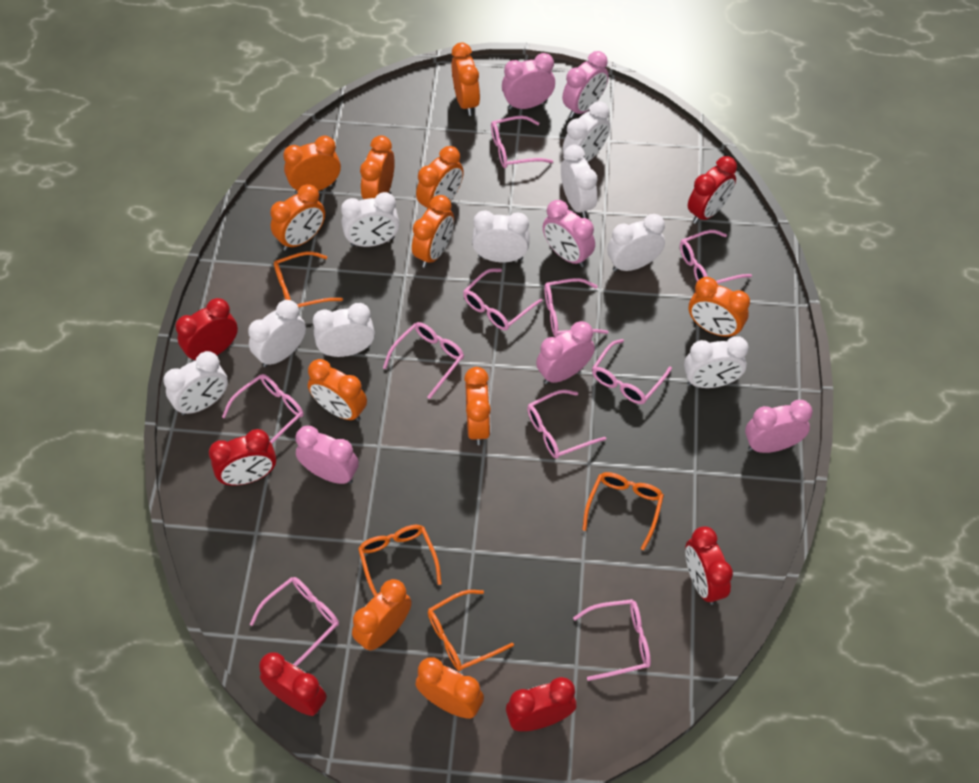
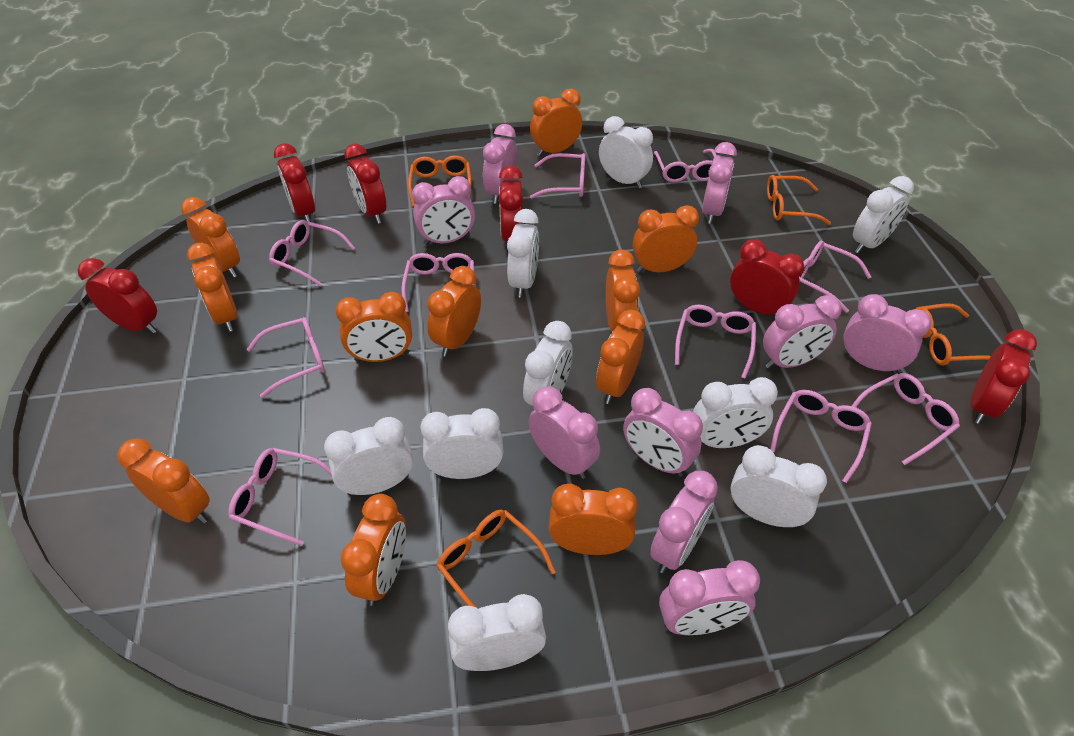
pink clock: 6 -> 9

